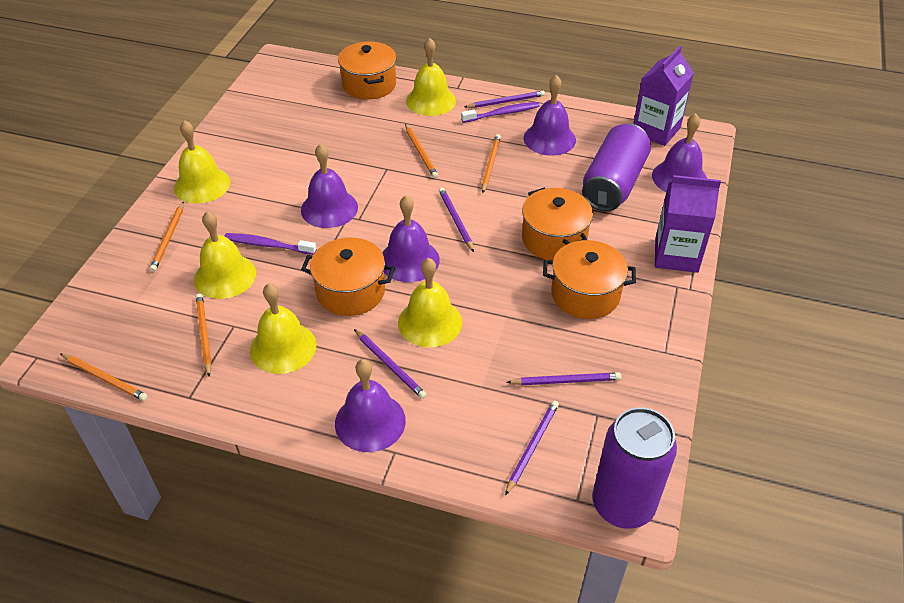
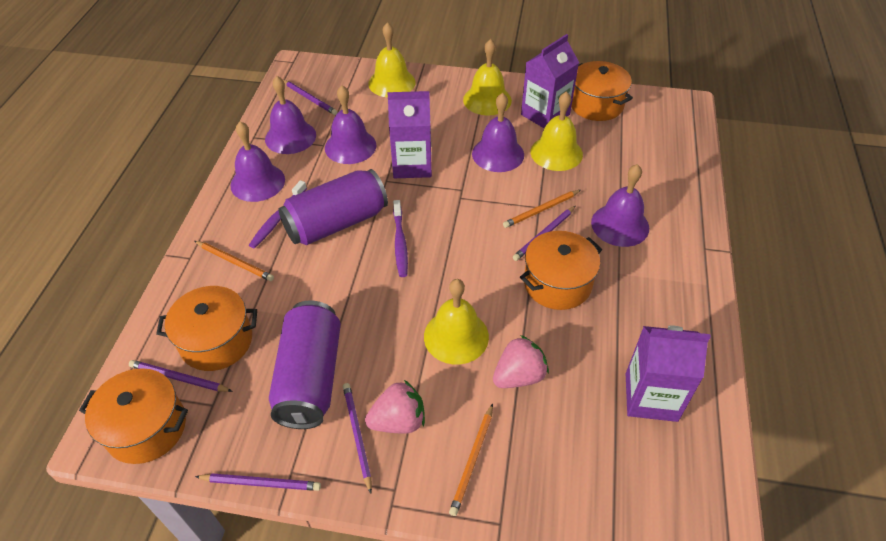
orange pencil: 5 -> 3
pink strawberry: 0 -> 2
purple carton: 2 -> 3
yellow bell: 5 -> 4

